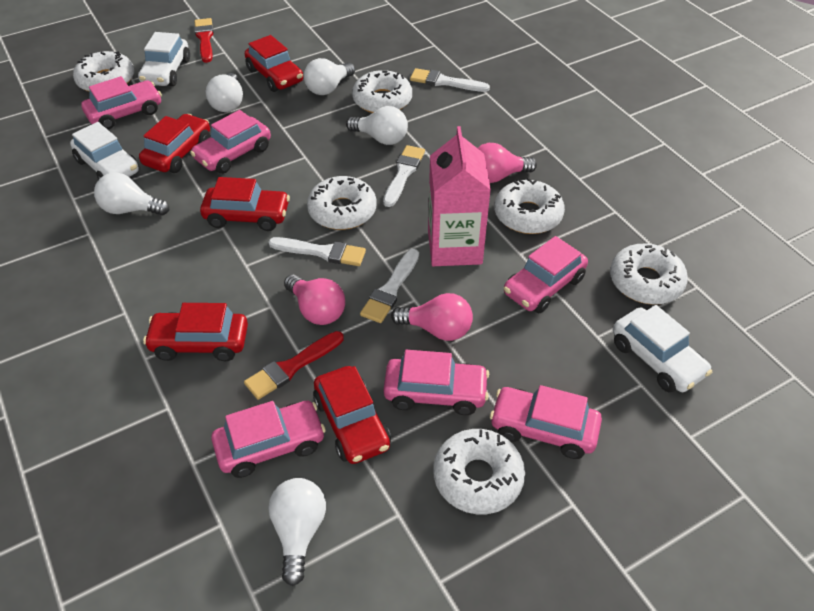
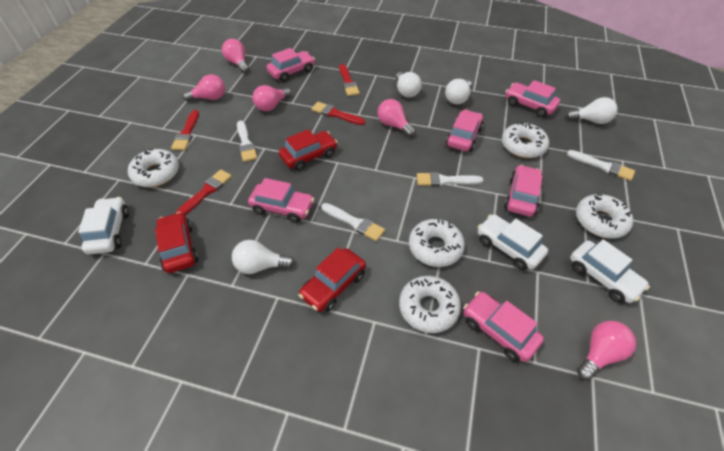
pink carton: 1 -> 0
pink light bulb: 3 -> 5
red brush: 2 -> 4
red car: 5 -> 3
white donut: 6 -> 5
white light bulb: 5 -> 4

